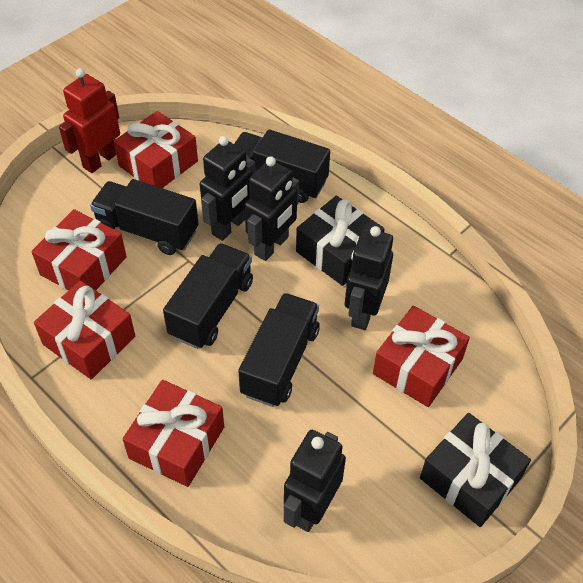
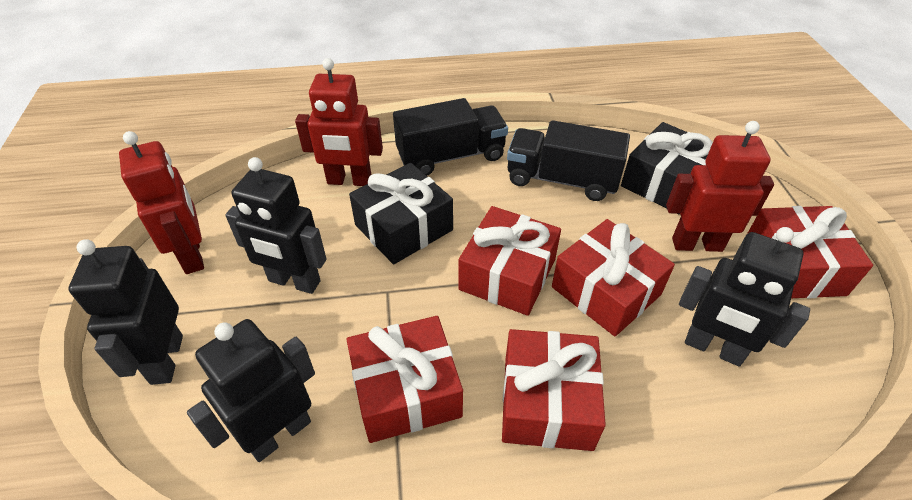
black truck: 4 -> 2
red robot: 1 -> 3

